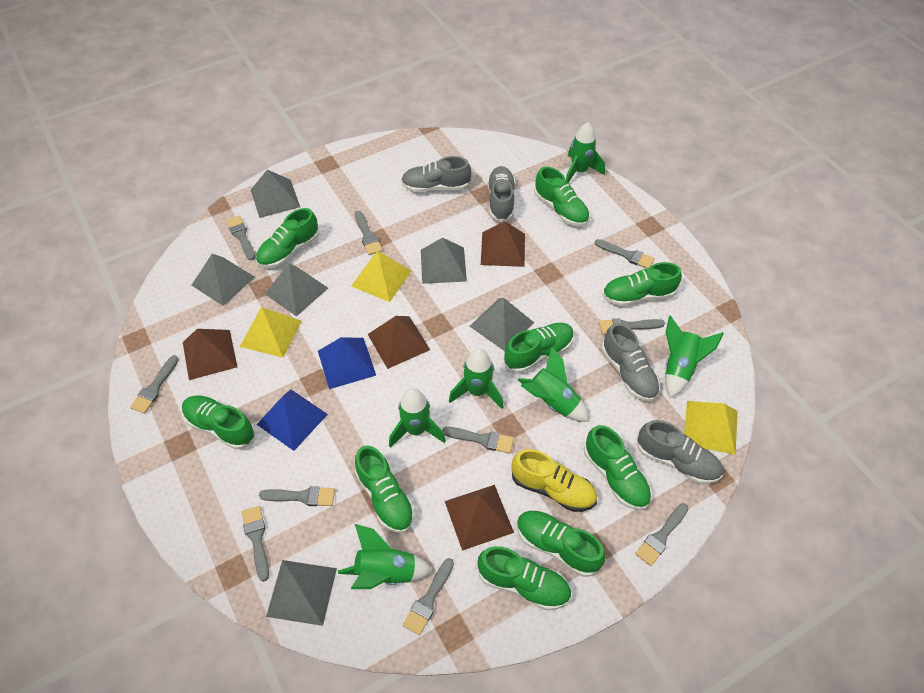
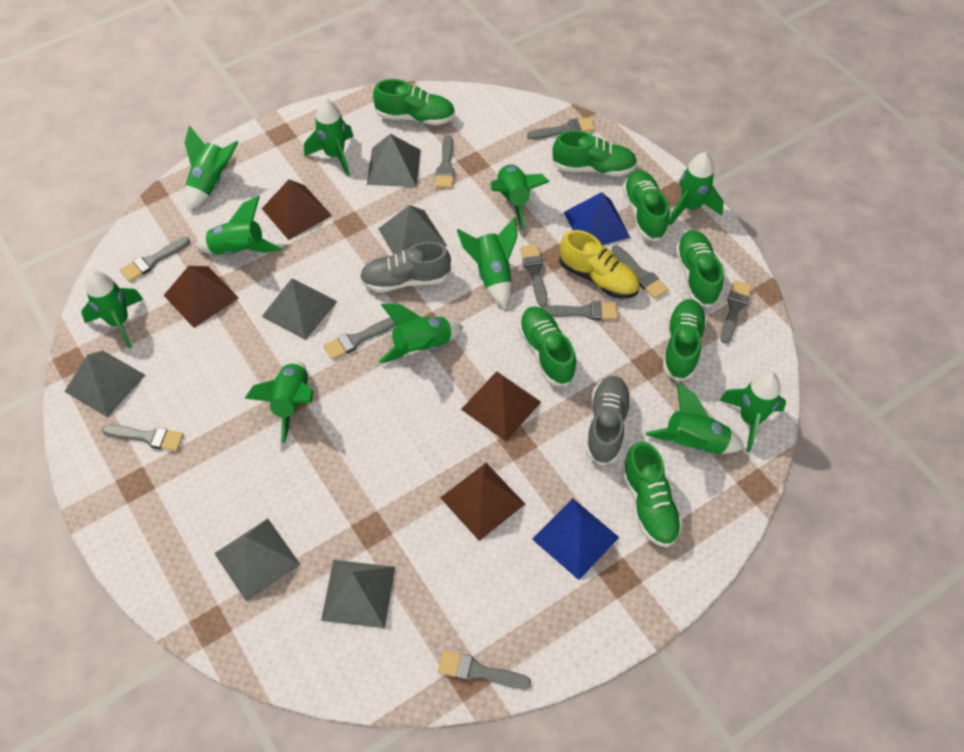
green rocket: 6 -> 11
green shoe: 9 -> 7
grey shoe: 4 -> 2
yellow pyramid: 3 -> 0

